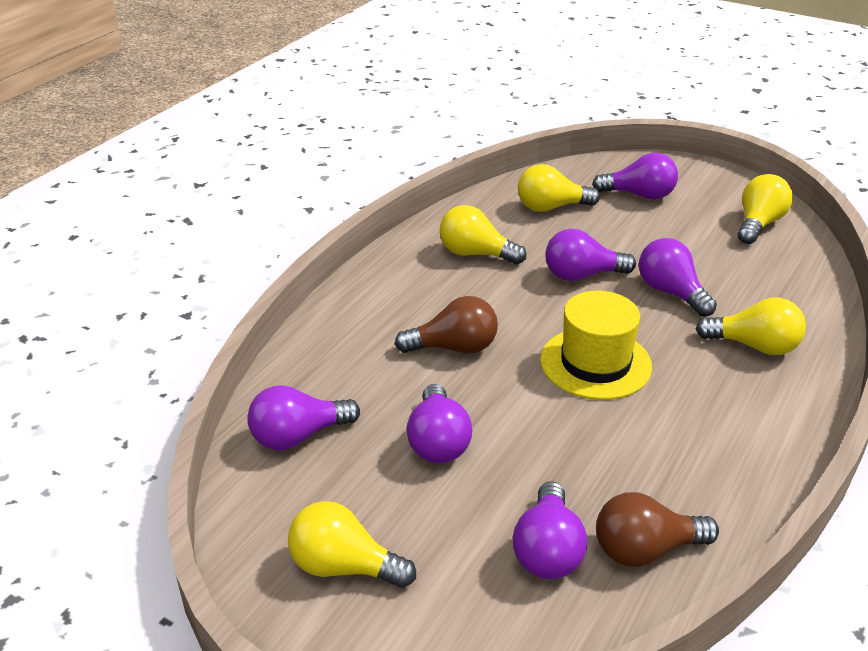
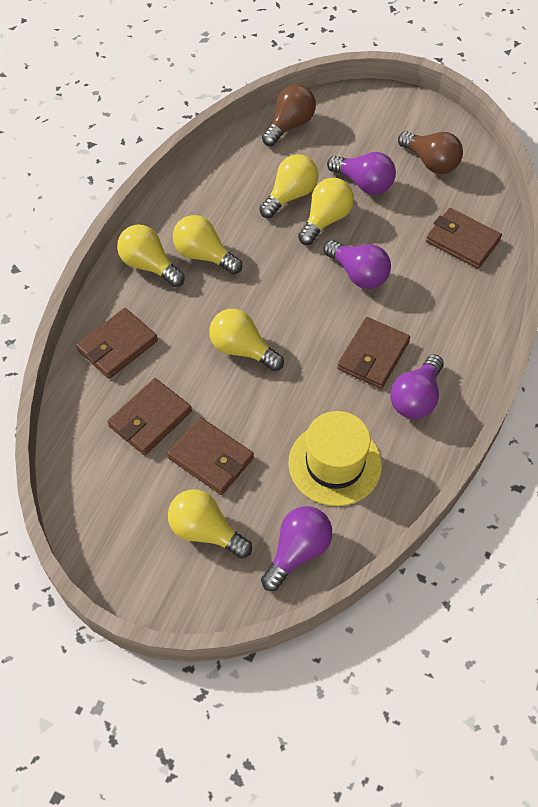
brown wallet: 0 -> 5
purple light bulb: 6 -> 4
yellow light bulb: 5 -> 6

